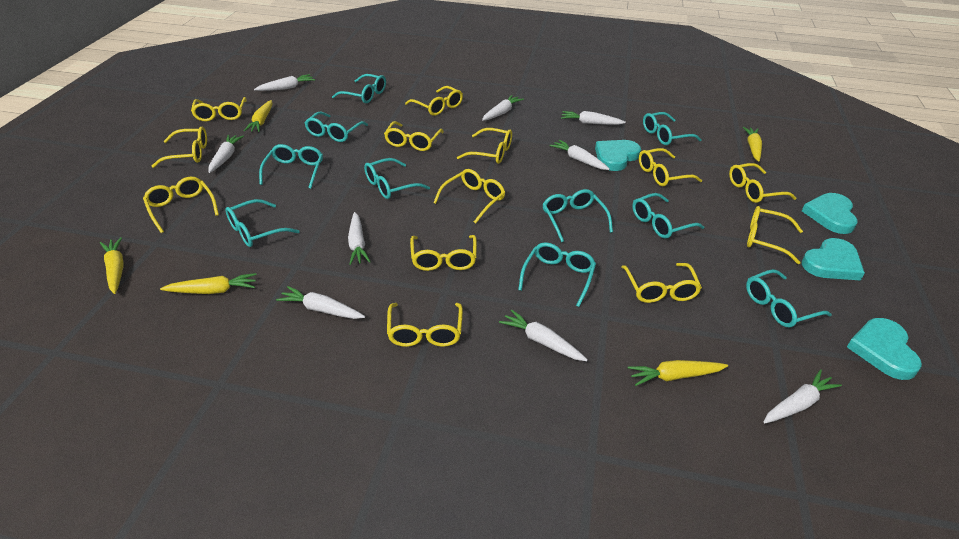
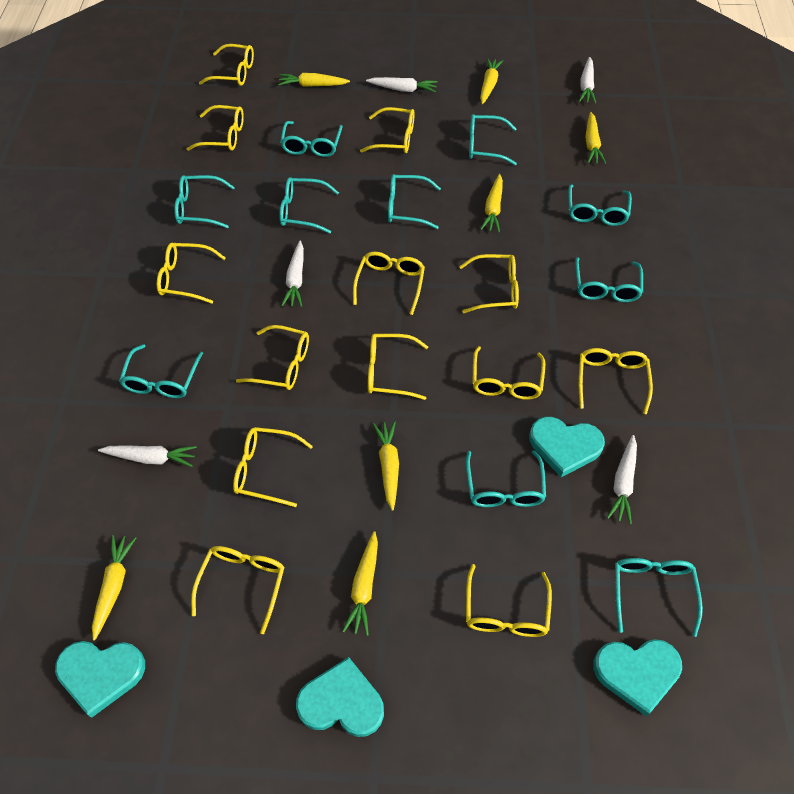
white carrot: 9 -> 5
yellow carrot: 5 -> 7

